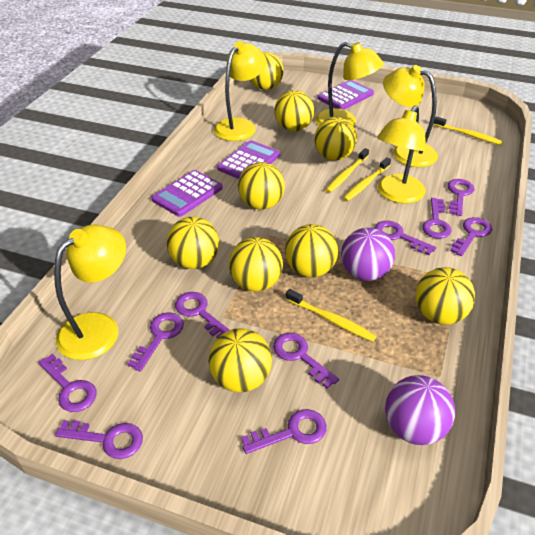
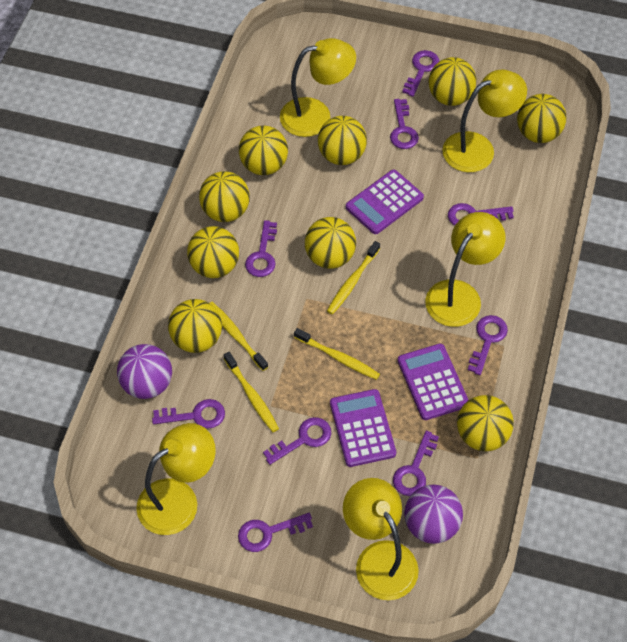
purple key: 10 -> 9

